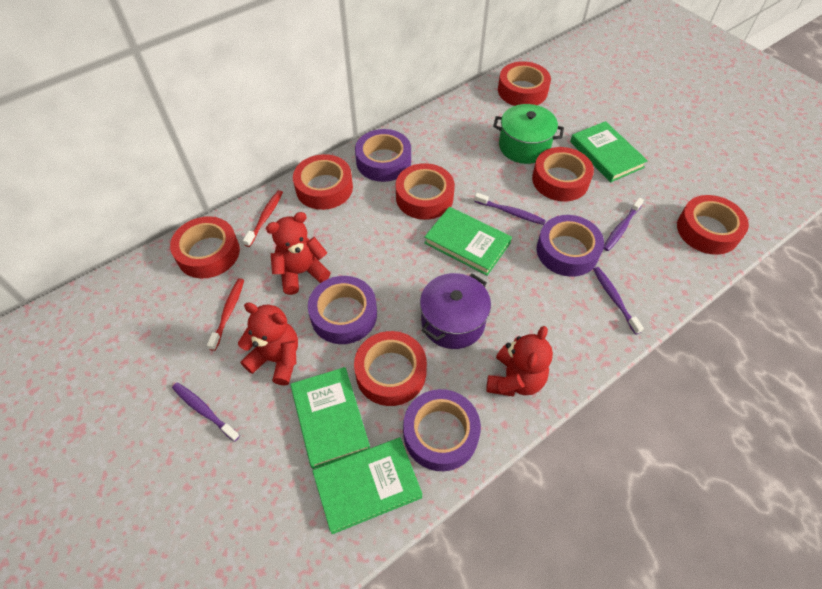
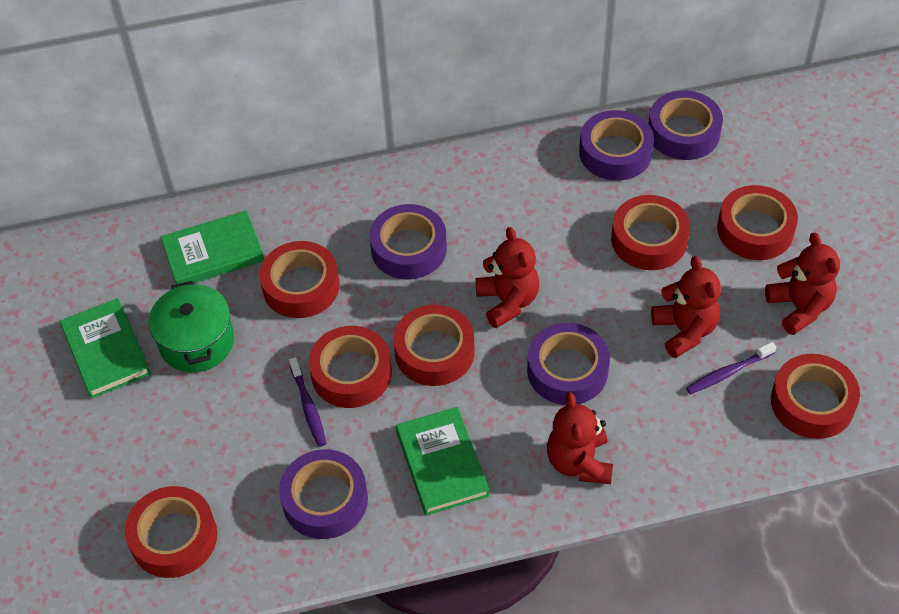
green book: 4 -> 3
purple pot: 1 -> 0
purple tape: 4 -> 5
purple toothbrush: 4 -> 2
red teddy bear: 3 -> 4
red toothbrush: 2 -> 0

